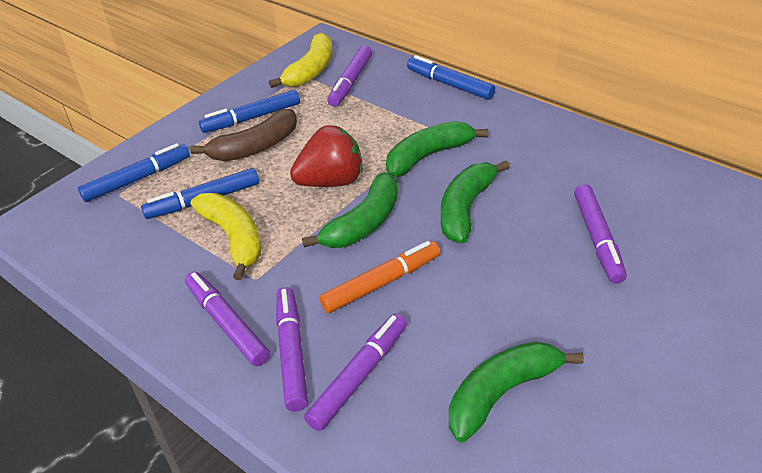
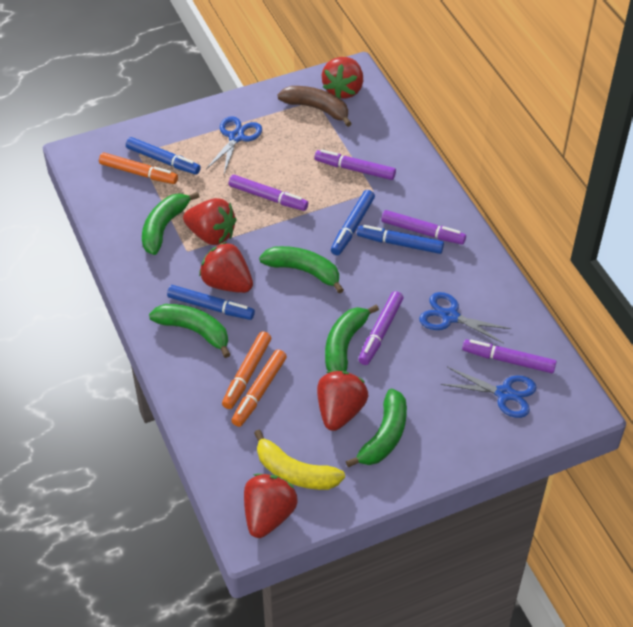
blue scissors: 0 -> 3
green banana: 4 -> 5
orange marker: 1 -> 3
red strawberry: 1 -> 5
yellow banana: 2 -> 1

